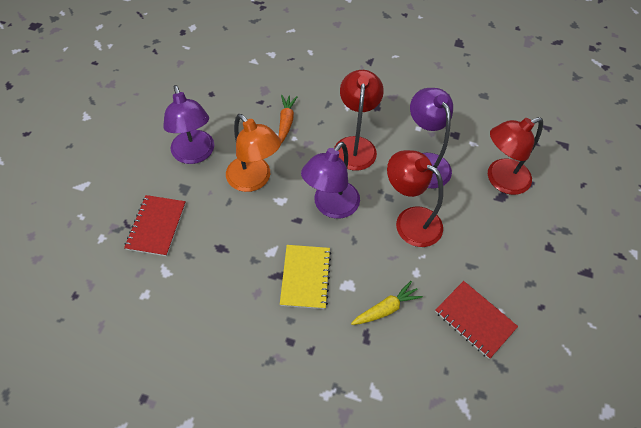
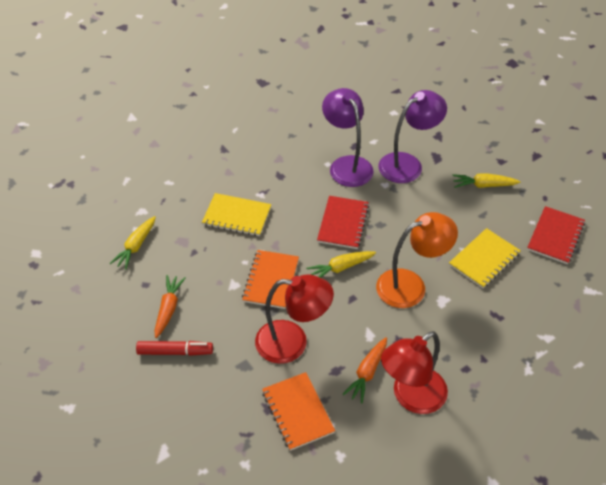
orange carrot: 1 -> 2
orange notebook: 0 -> 2
purple lamp: 3 -> 2
red lamp: 3 -> 2
red marker: 0 -> 1
yellow carrot: 1 -> 3
yellow notebook: 1 -> 2

